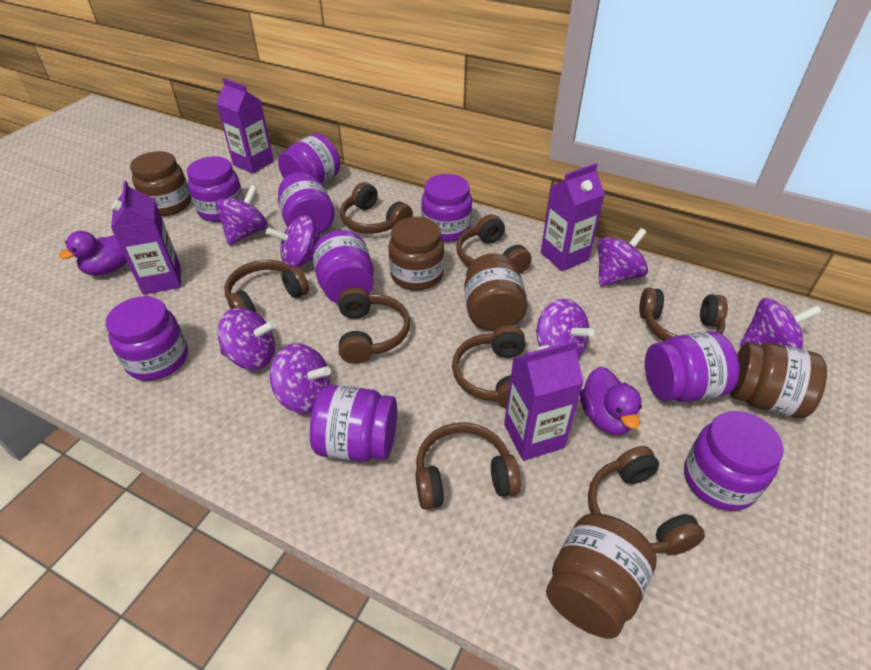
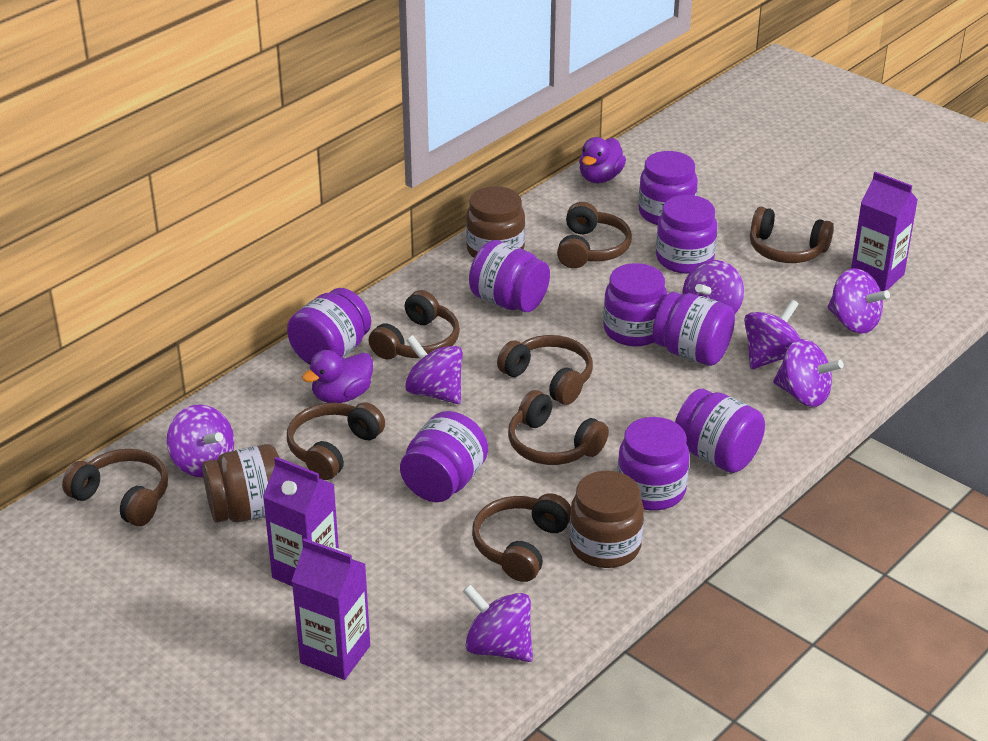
brown jar: 5 -> 3
purple carton: 4 -> 3

